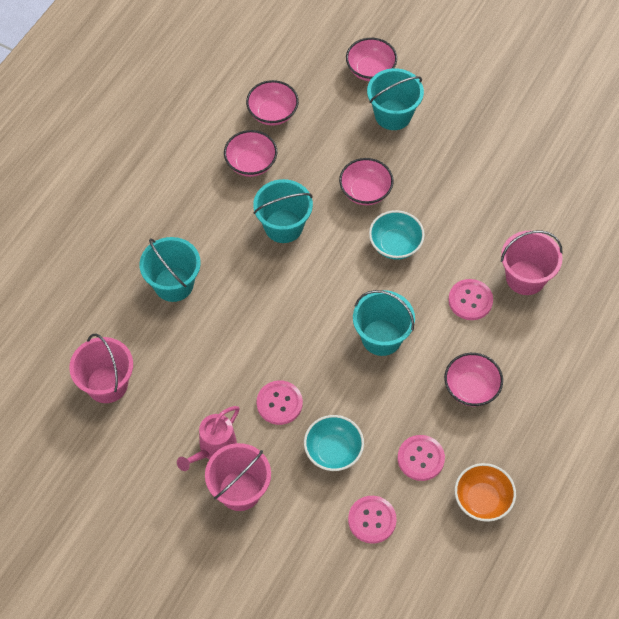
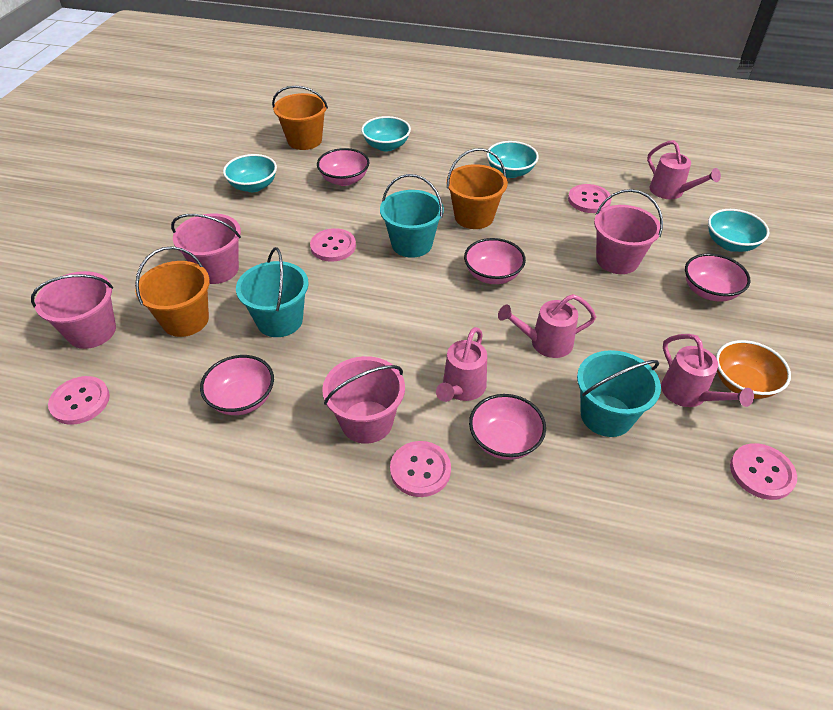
orange bucket: 0 -> 3
pink bucket: 3 -> 4
pink button: 4 -> 5
pink watering can: 1 -> 4
turquoise bowl: 2 -> 4
turquoise bucket: 4 -> 3

